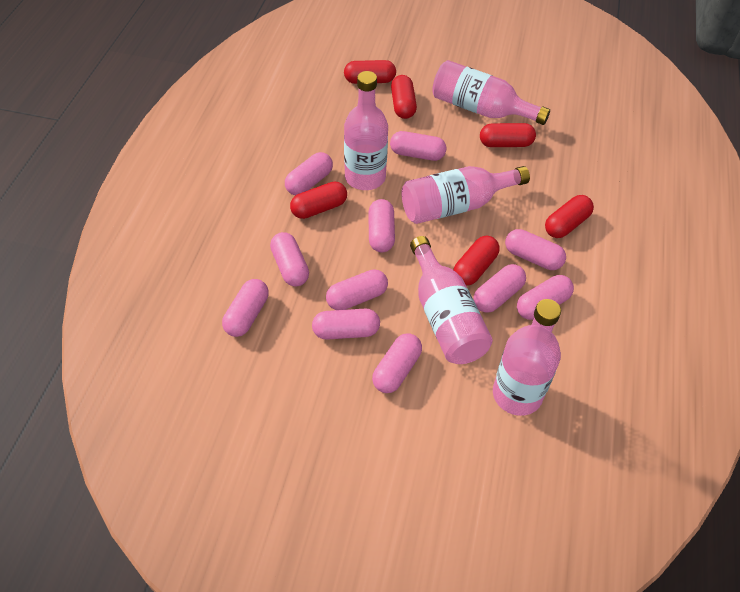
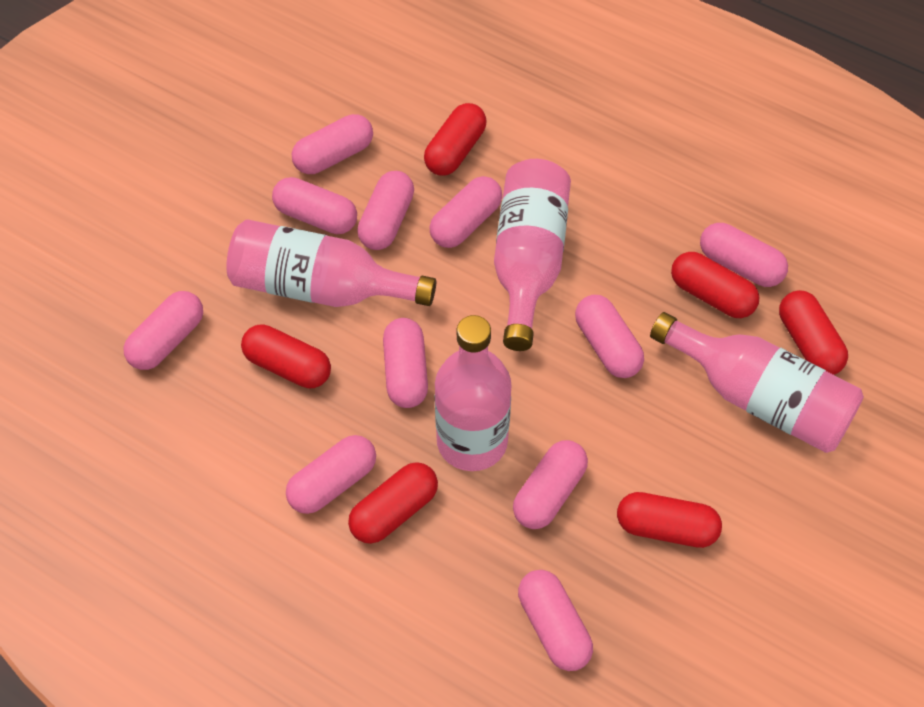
pink bottle: 5 -> 4

